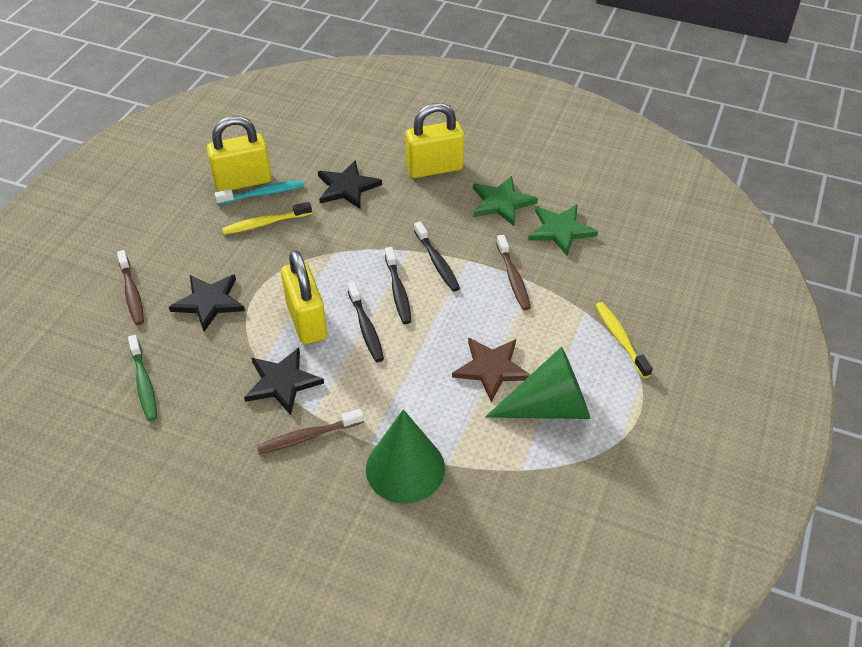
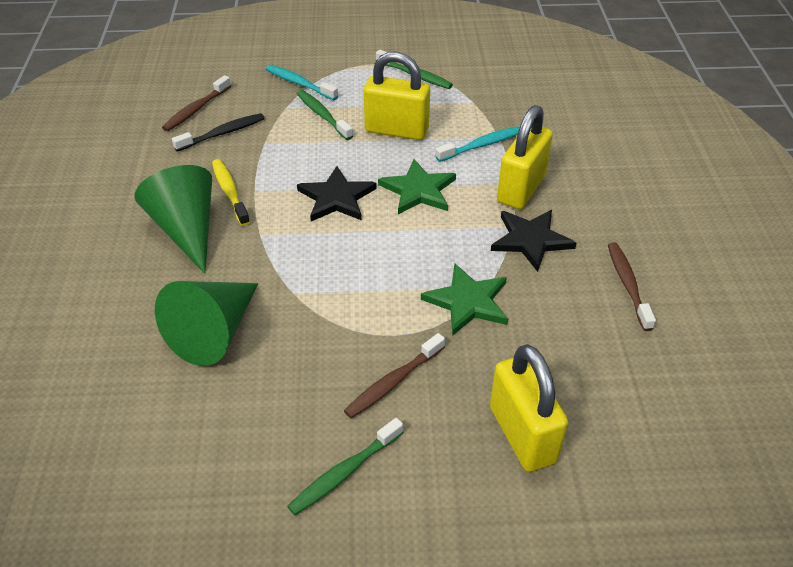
black star: 3 -> 2
black toothbrush: 3 -> 1
brown star: 1 -> 0
green toothbrush: 1 -> 3
turquoise toothbrush: 1 -> 2
yellow toothbrush: 2 -> 1

